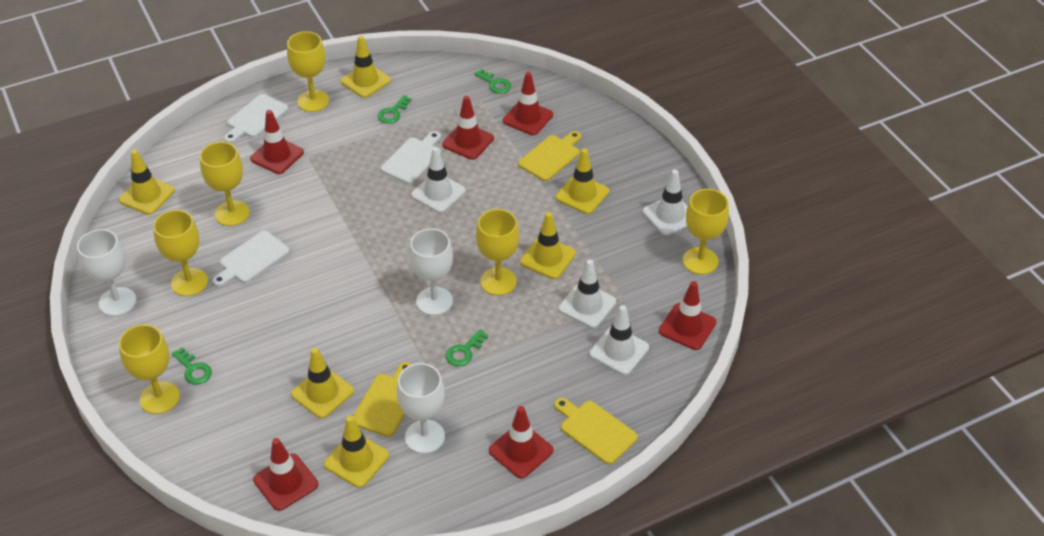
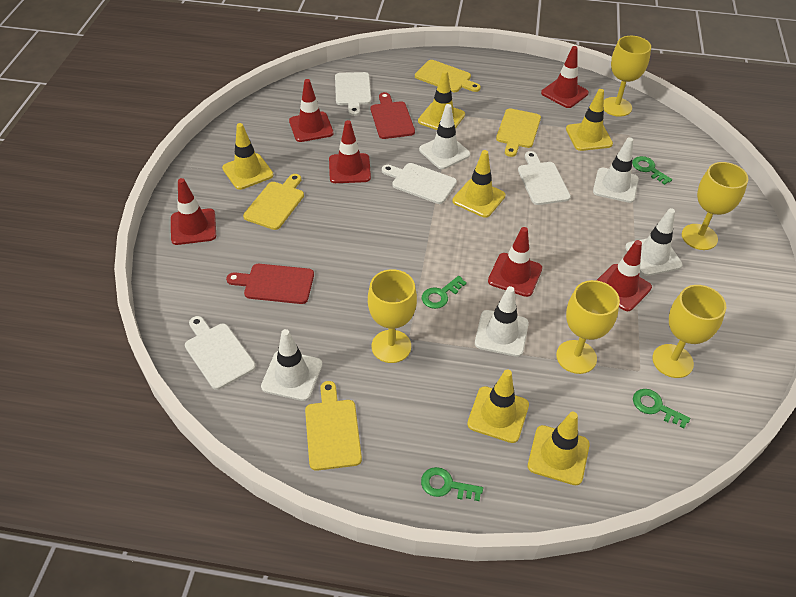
red cutting board: 0 -> 2
white cutting board: 3 -> 4
white goblet: 3 -> 0
white traffic cone: 4 -> 5
yellow cutting board: 3 -> 4
yellow goblet: 6 -> 5

